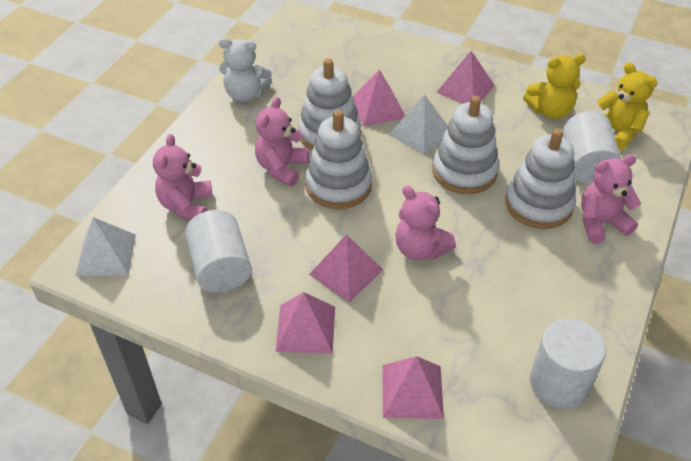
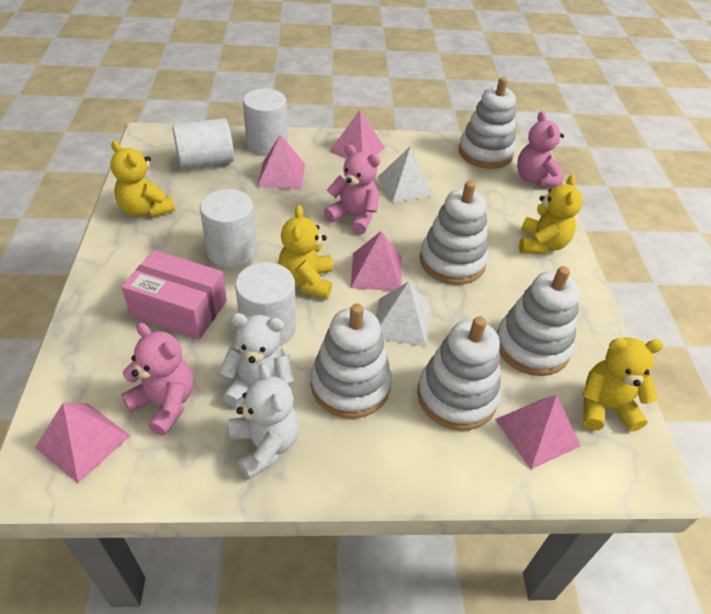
pink box: 0 -> 1
pink teddy bear: 4 -> 3
white cylinder: 3 -> 4
white stacking toy: 4 -> 5
white teddy bear: 1 -> 2
yellow teddy bear: 2 -> 4

